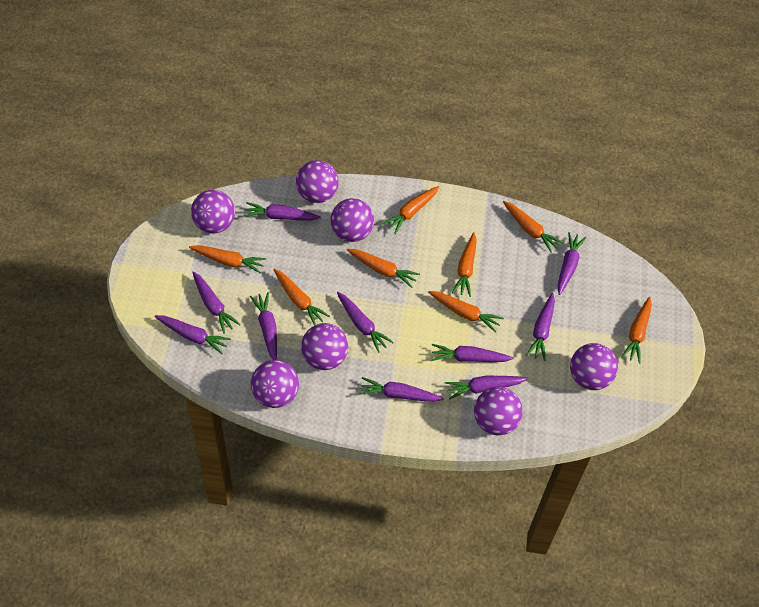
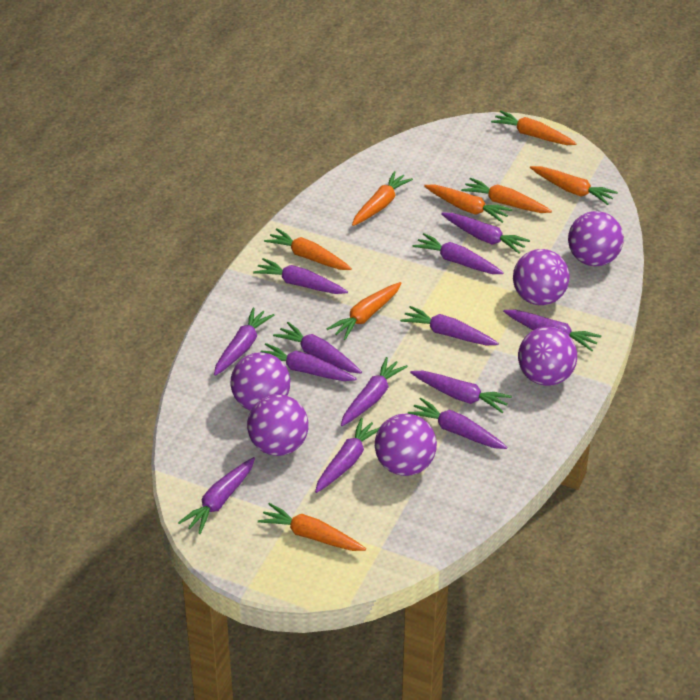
purple ball: 7 -> 6
purple carrot: 10 -> 13

